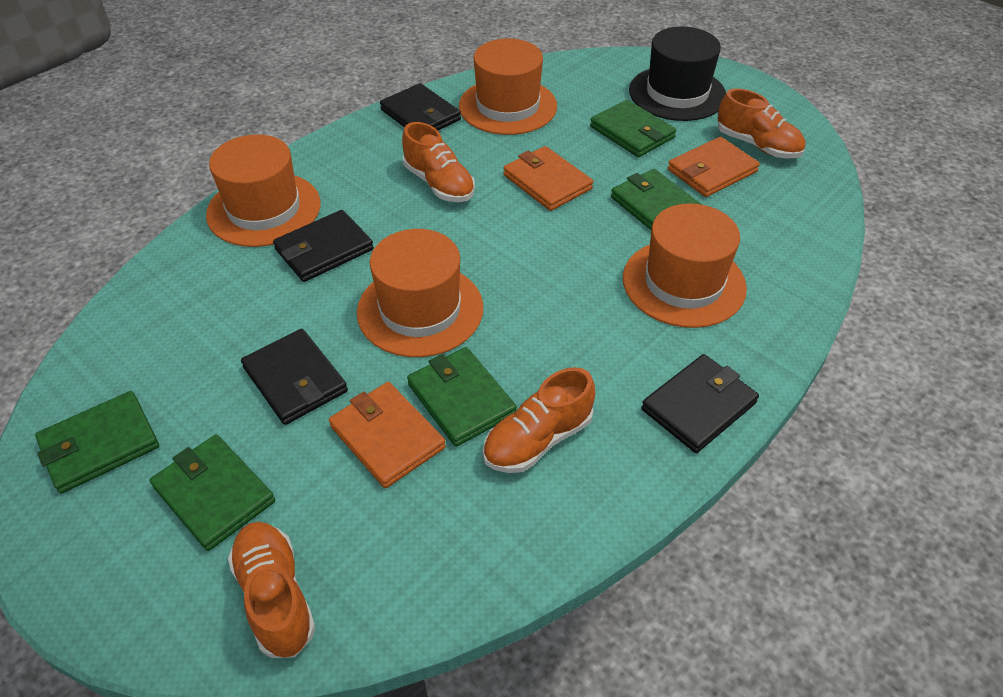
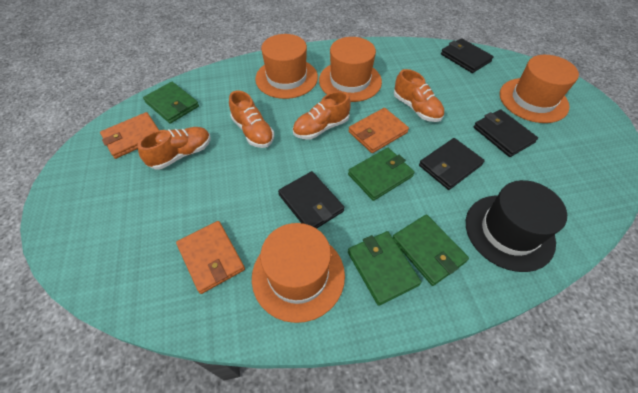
green wallet: 5 -> 4

